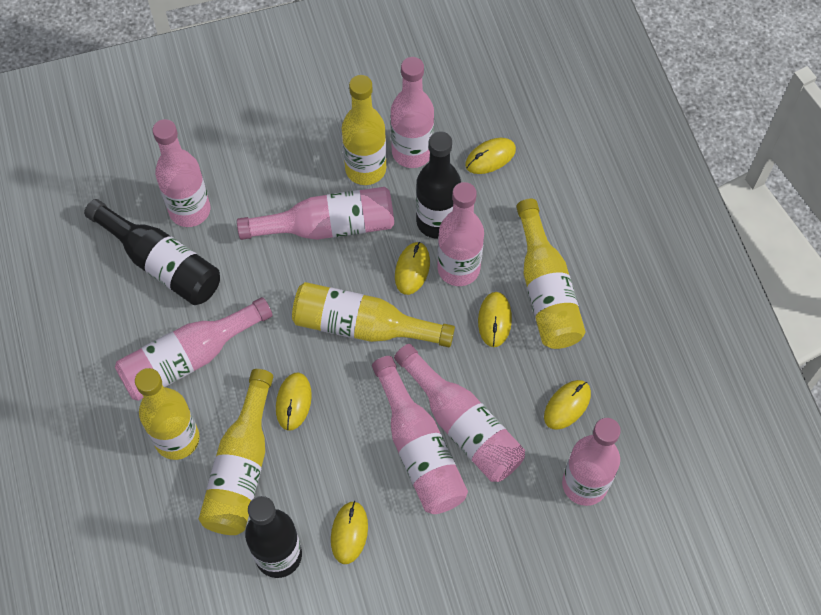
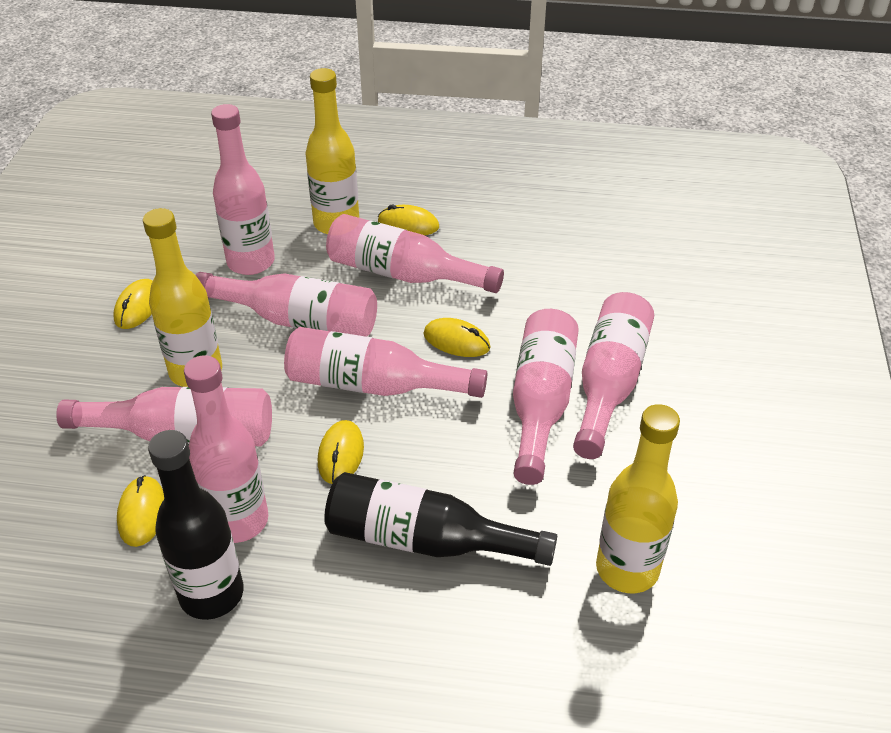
black bottle: 3 -> 2
yellow bottle: 5 -> 3
yellow mouse: 6 -> 5

